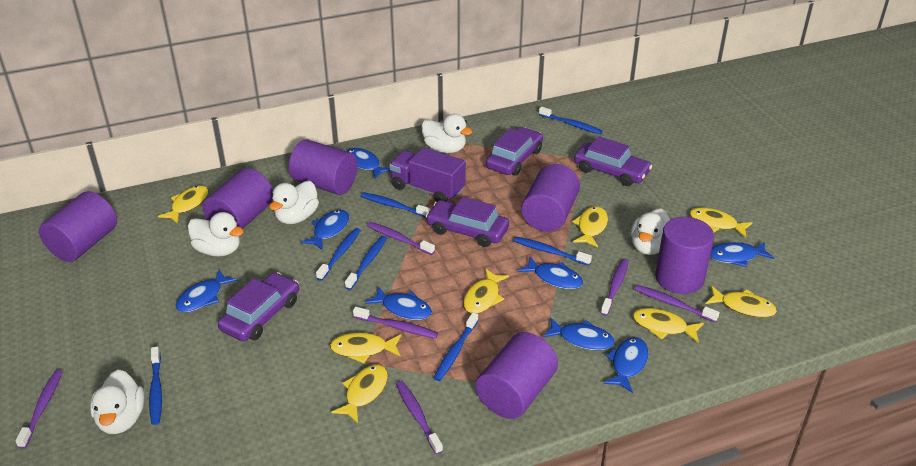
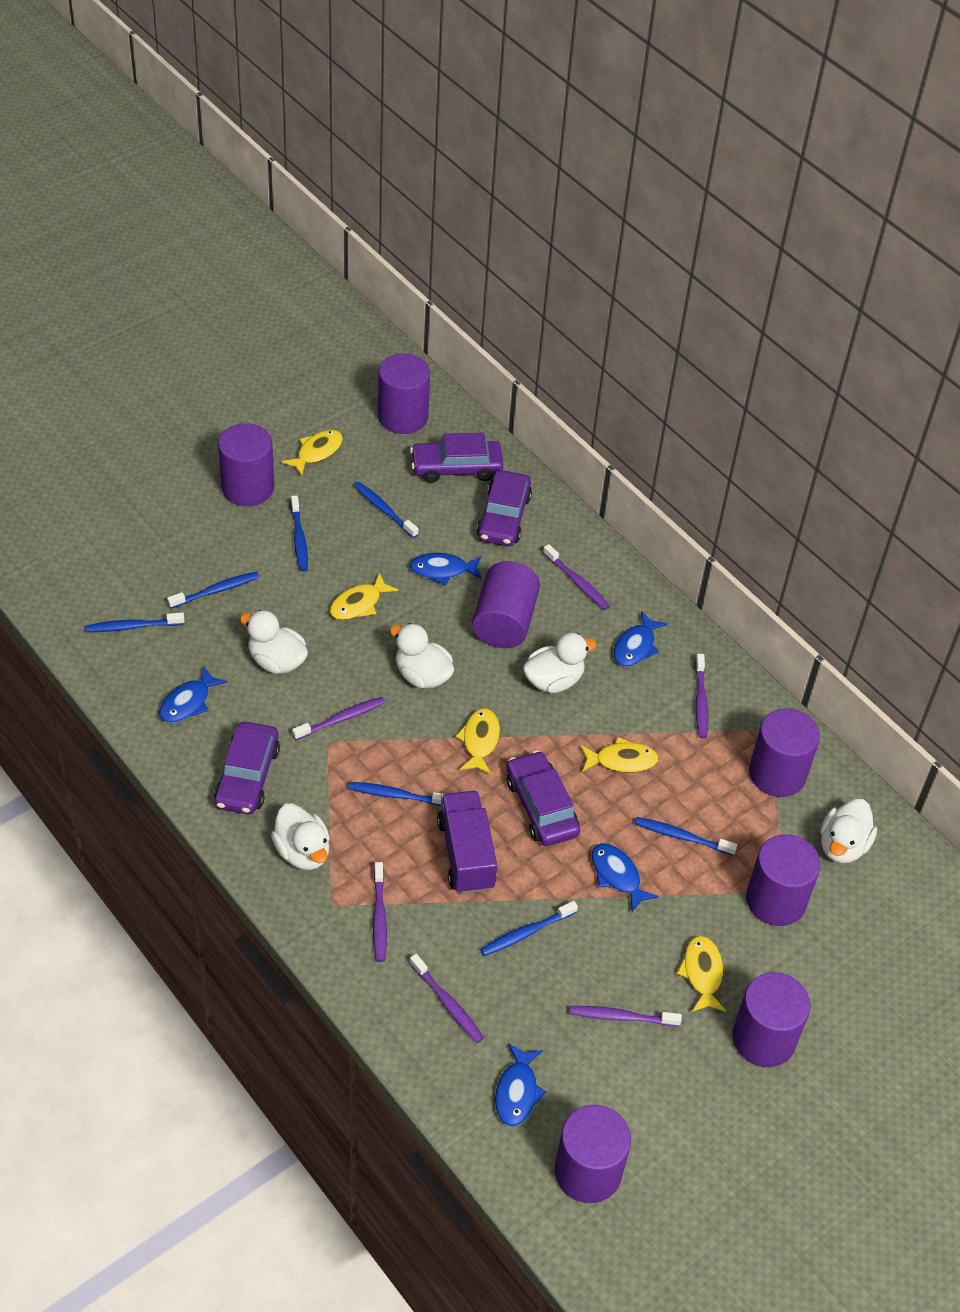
blue fish: 8 -> 5
purple cylinder: 6 -> 7
yellow fish: 8 -> 5

